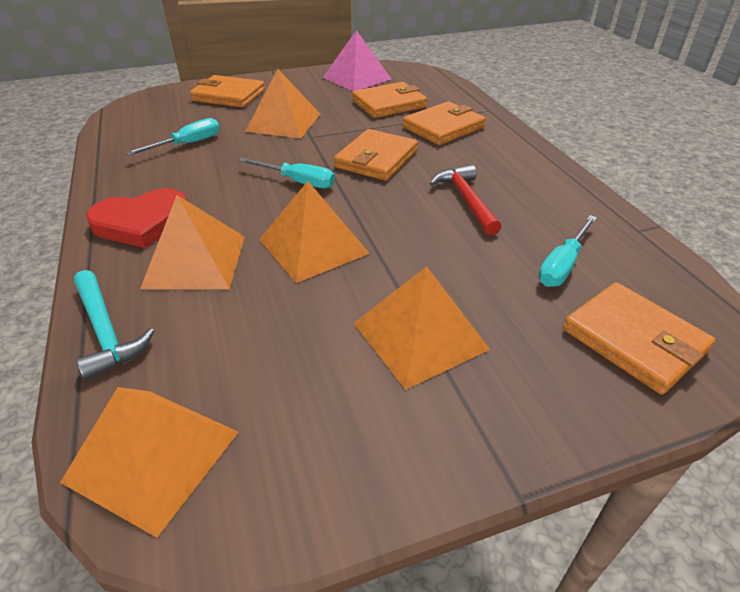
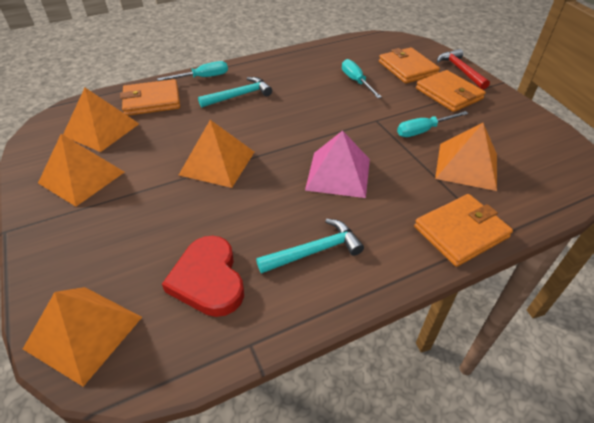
orange wallet: 5 -> 4
turquoise hammer: 1 -> 2

